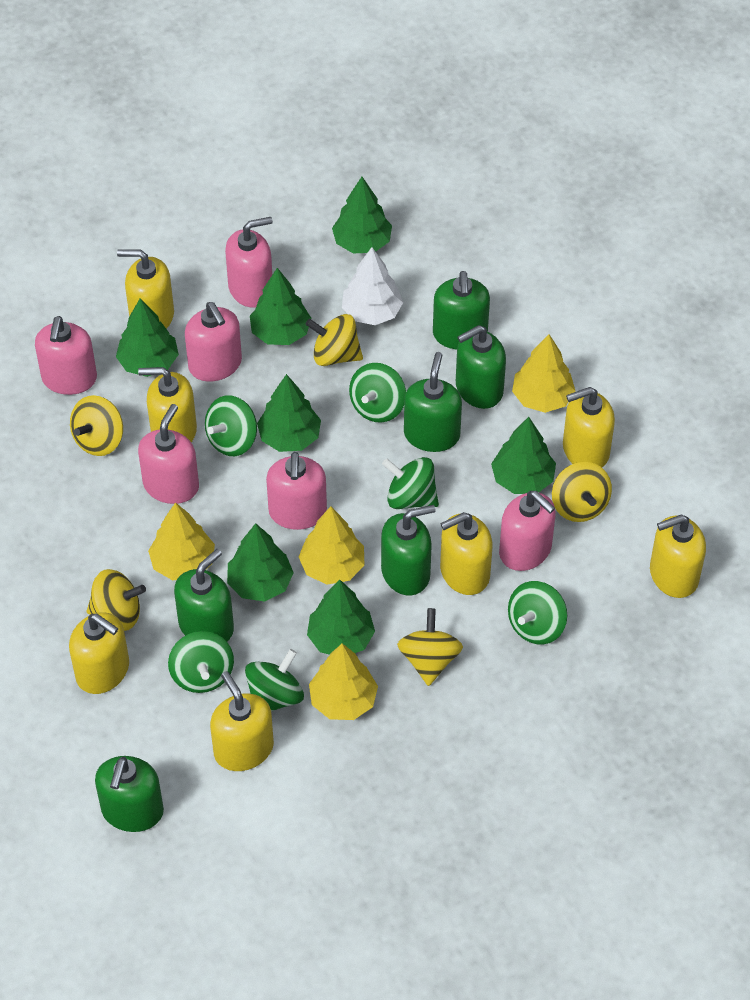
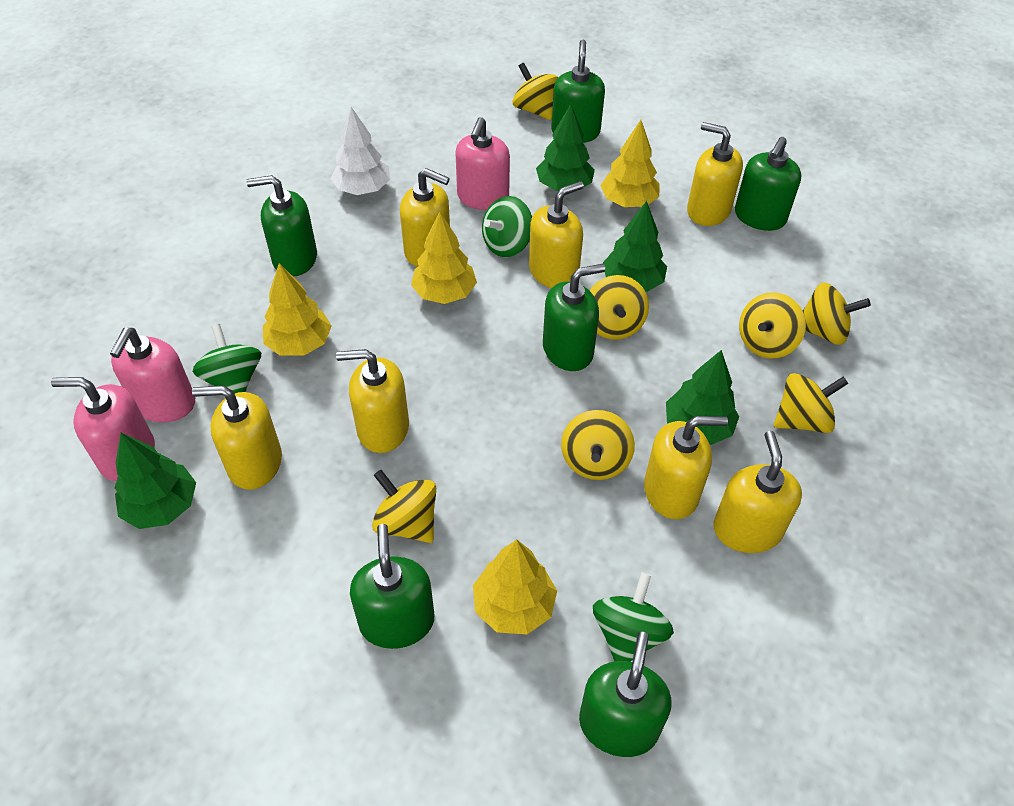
green spinning top: 6 -> 3
green tree: 7 -> 4
pink soap dispenser: 6 -> 3
yellow spinning top: 5 -> 7

